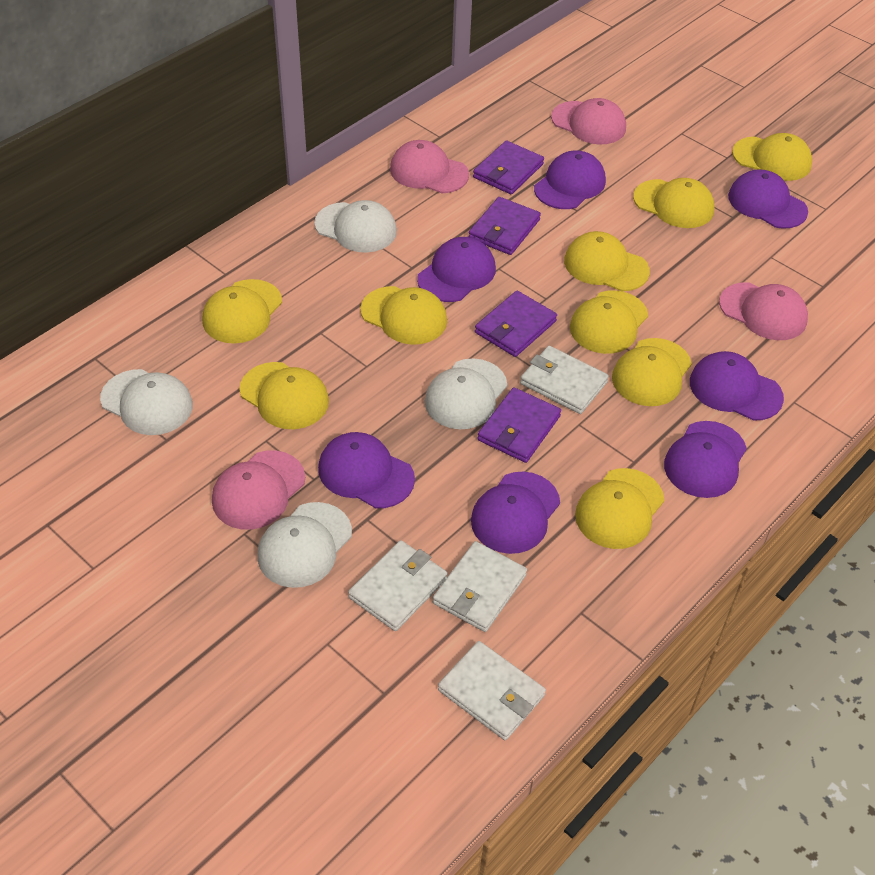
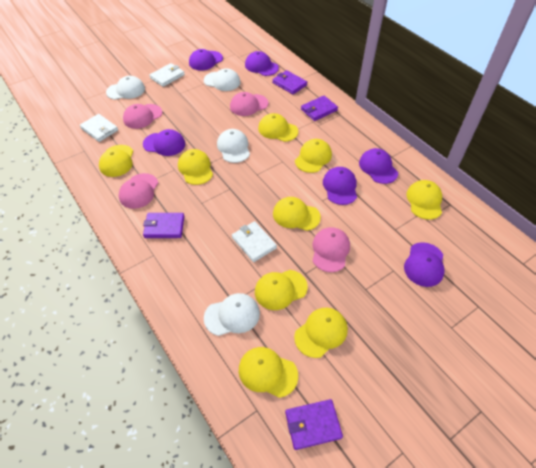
purple cap: 7 -> 6
white wallet: 4 -> 3

